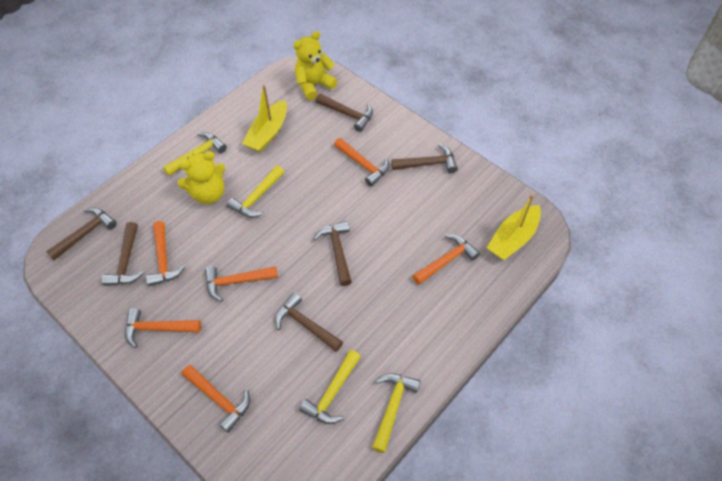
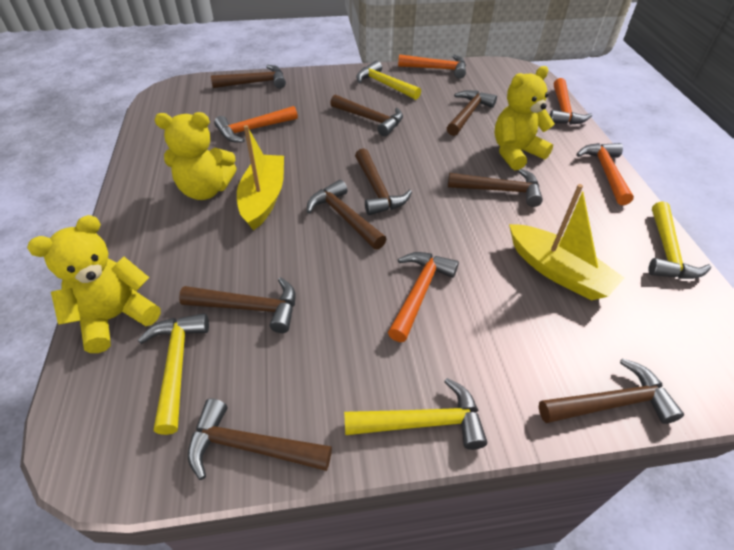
brown hammer: 6 -> 9
orange hammer: 6 -> 5
yellow teddy bear: 2 -> 3

